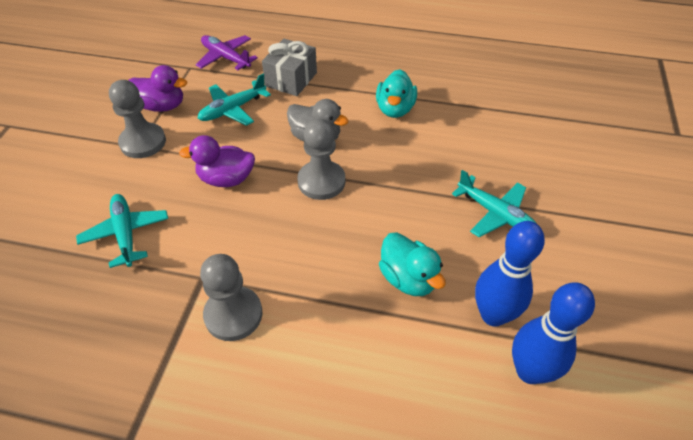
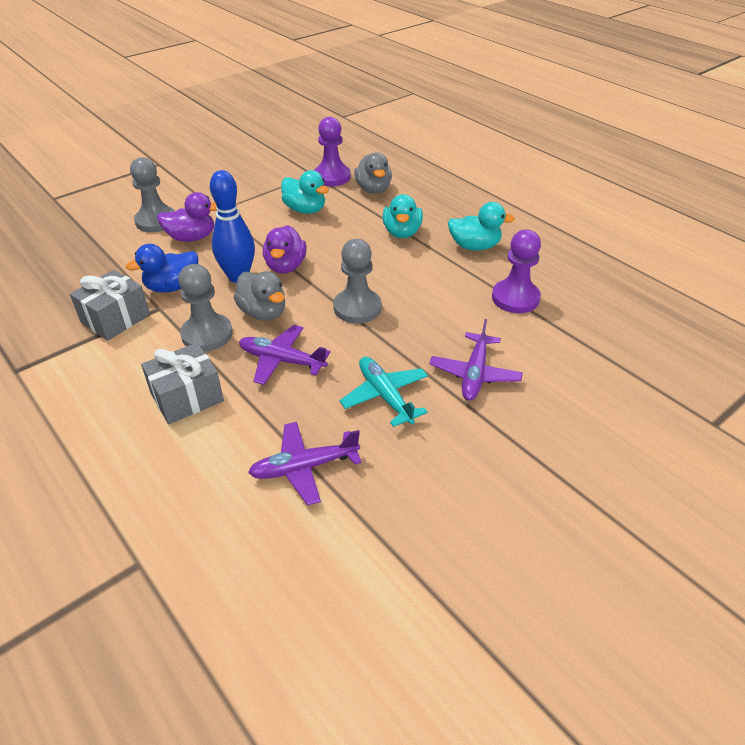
blue bowling pin: 2 -> 1
blue duck: 0 -> 1
grey duck: 1 -> 2
grey gift: 1 -> 2
purple pawn: 0 -> 2
purple plane: 1 -> 3
turquoise duck: 2 -> 3
turquoise plane: 3 -> 1

